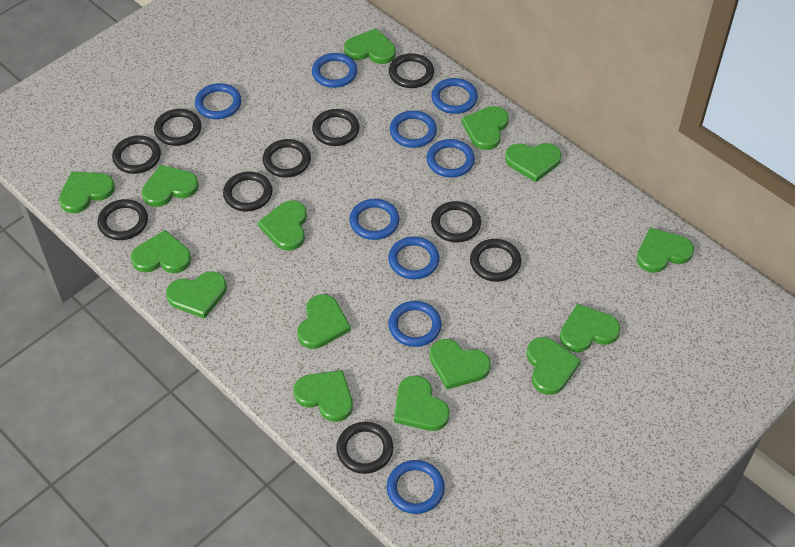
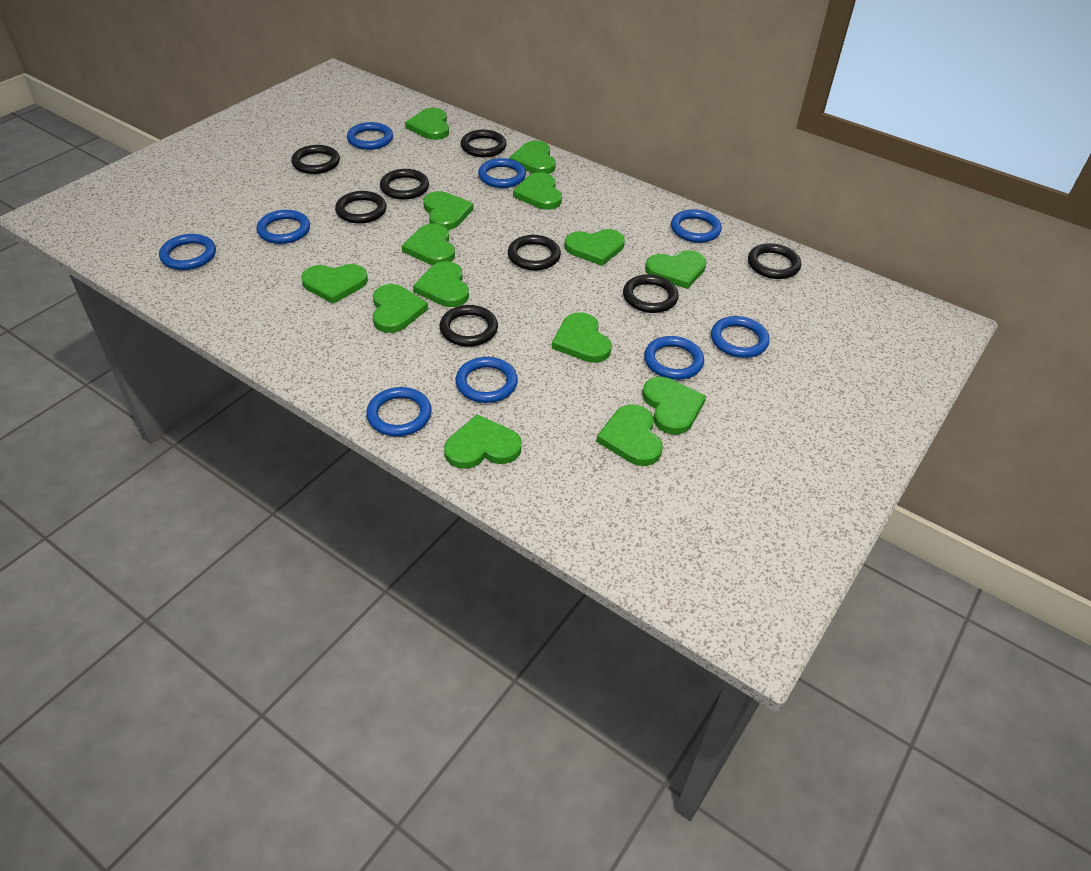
black ring: 10 -> 8
green heart: 15 -> 14

